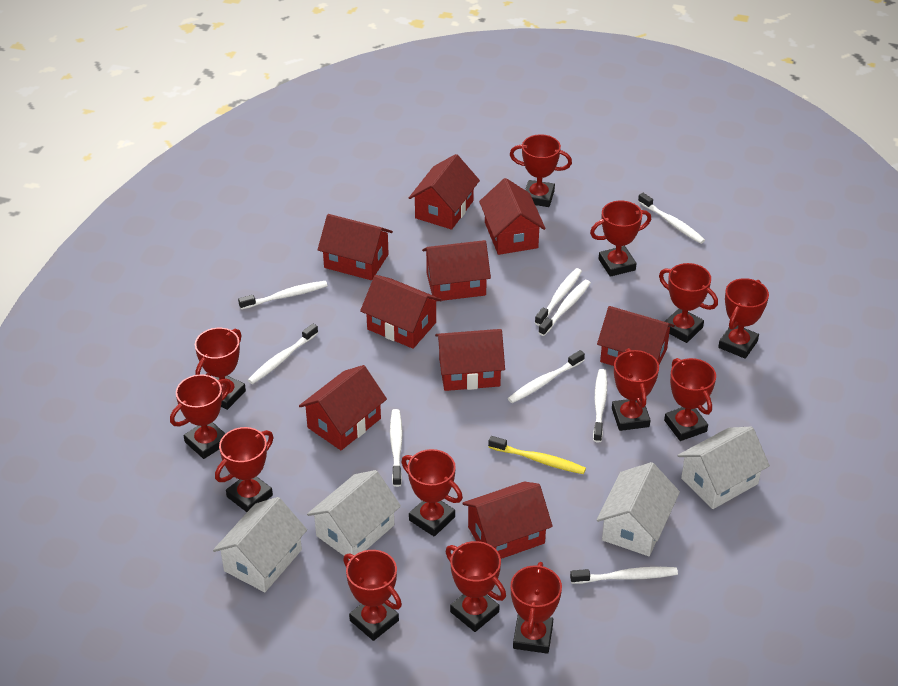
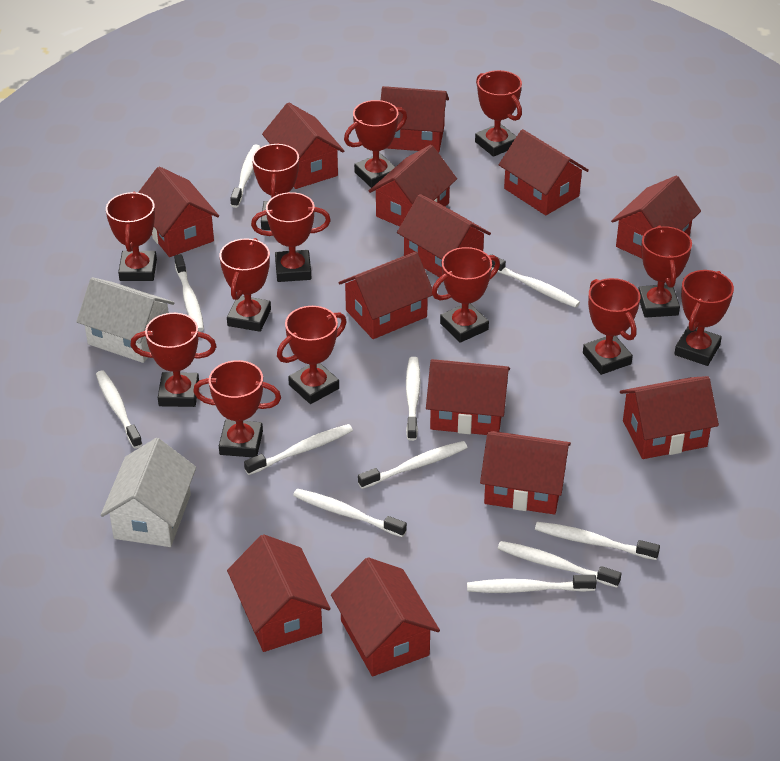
red house: 9 -> 13
white house: 4 -> 2
white toothbrush: 9 -> 11
yellow toothbrush: 1 -> 0

